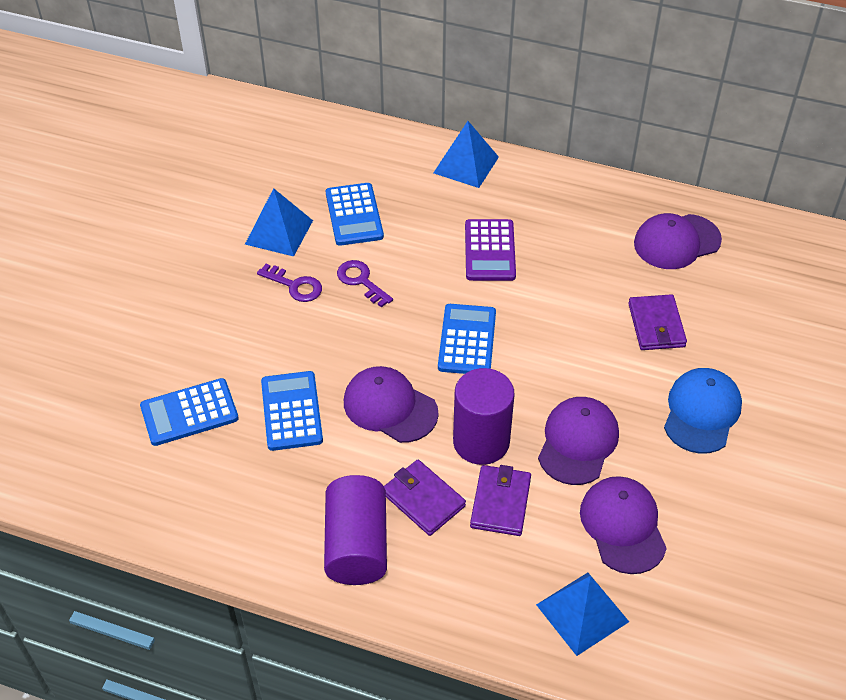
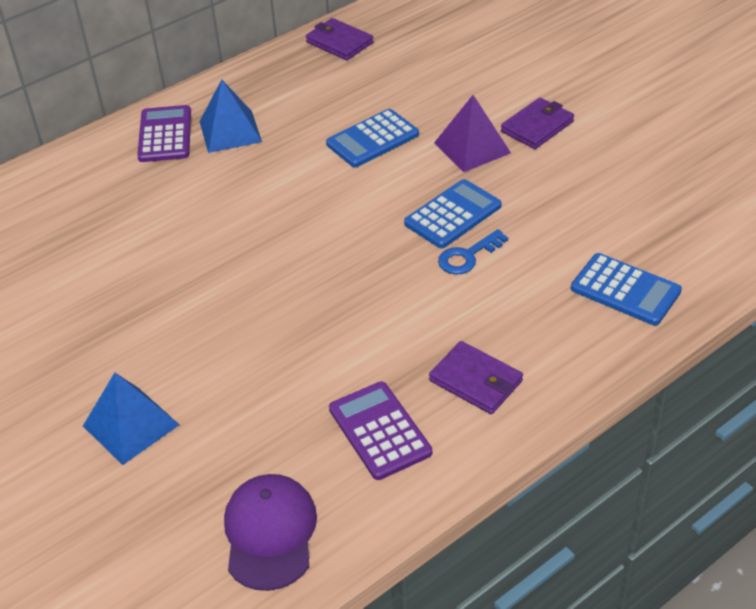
blue calculator: 4 -> 3
blue cap: 1 -> 0
blue key: 0 -> 1
blue pyramid: 3 -> 2
purple calculator: 1 -> 2
purple cap: 4 -> 1
purple cylinder: 2 -> 0
purple key: 2 -> 0
purple pyramid: 0 -> 1

